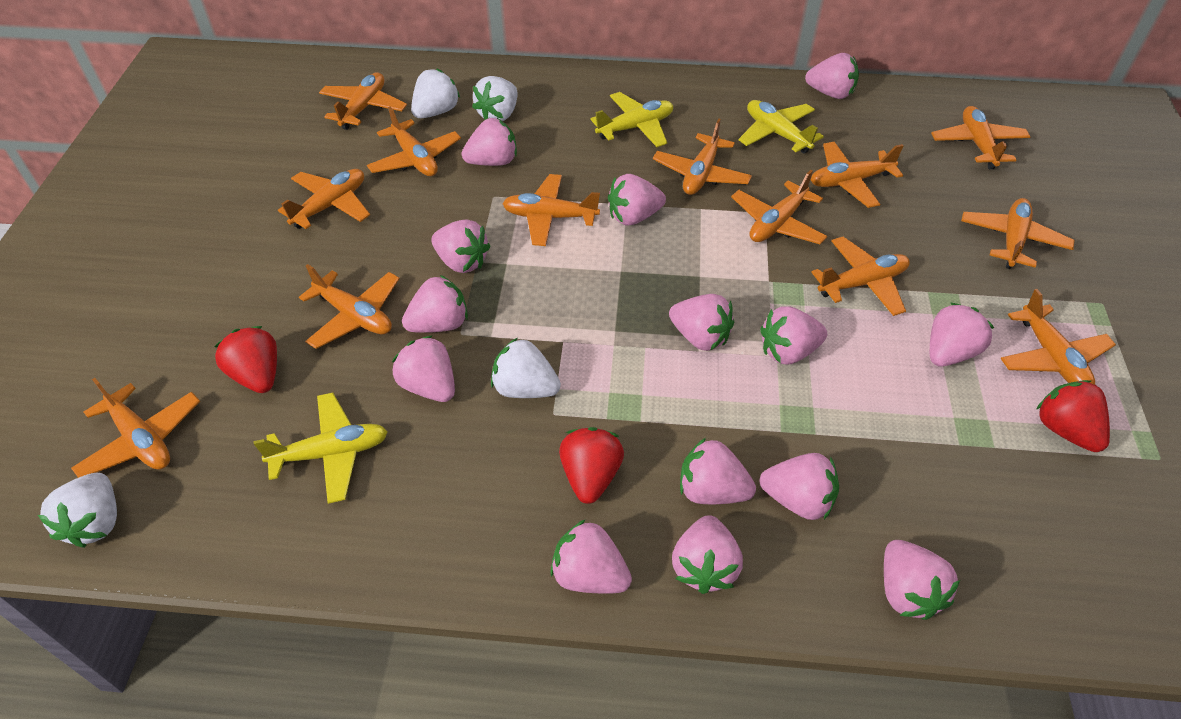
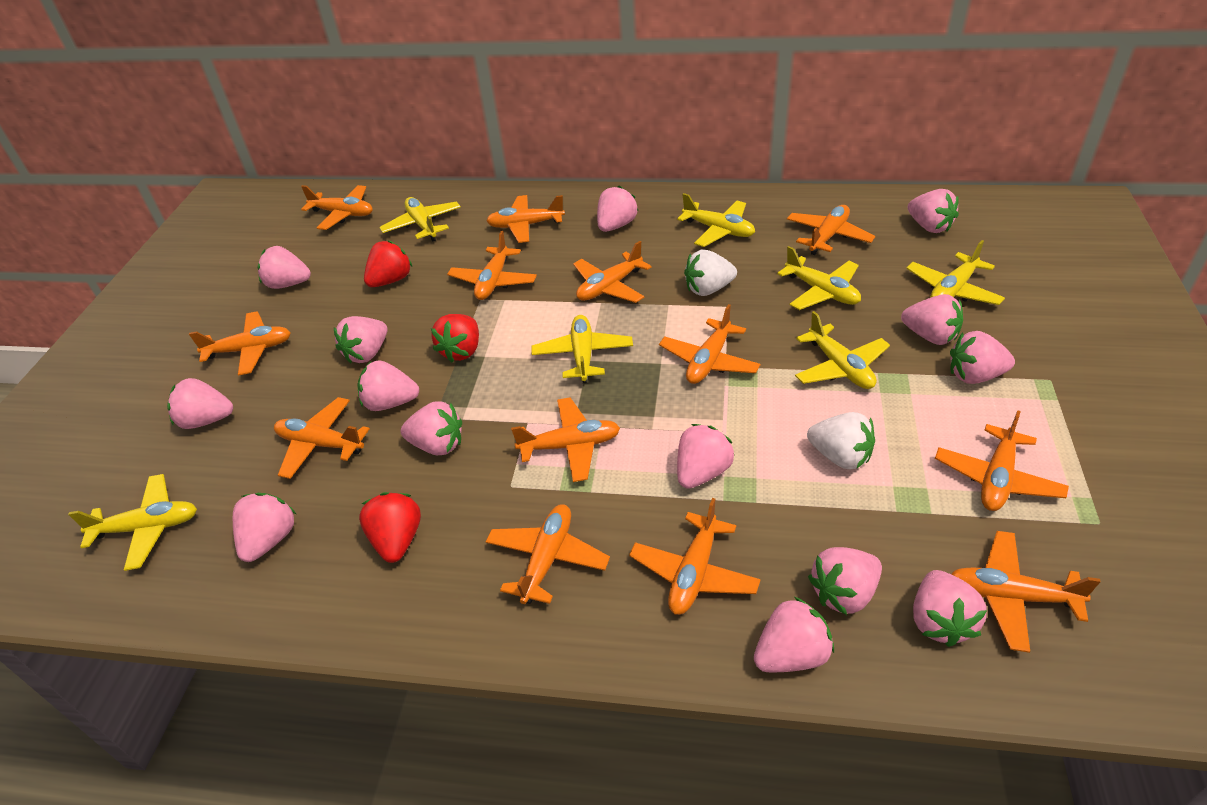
white strawberry: 4 -> 2
yellow plane: 3 -> 7

